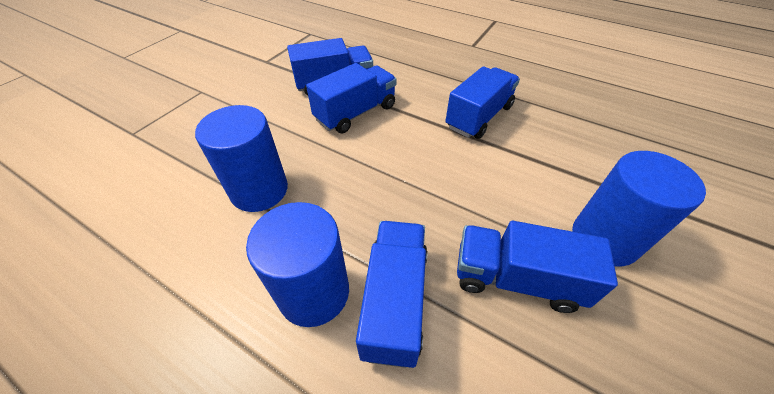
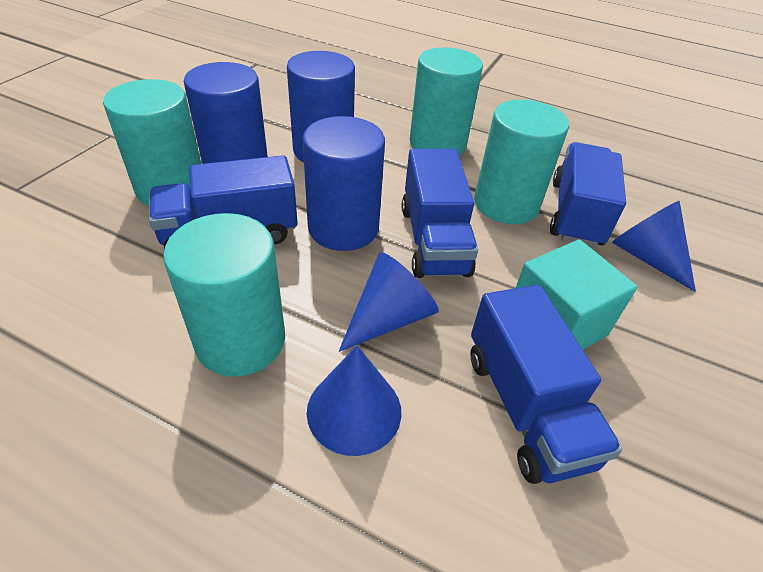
blue cone: 0 -> 3
blue truck: 5 -> 4
turquoise cube: 0 -> 1
turquoise cylinder: 0 -> 4

